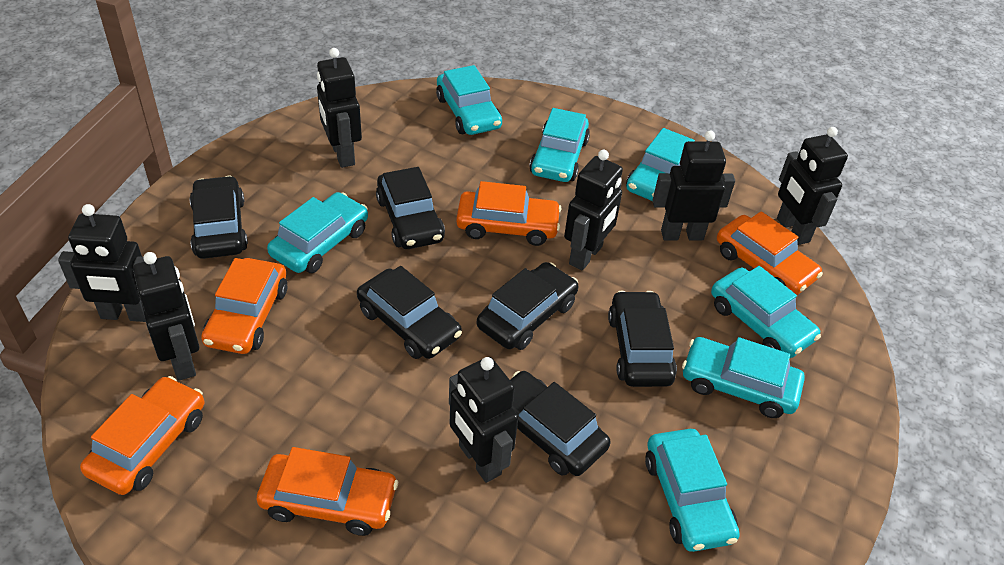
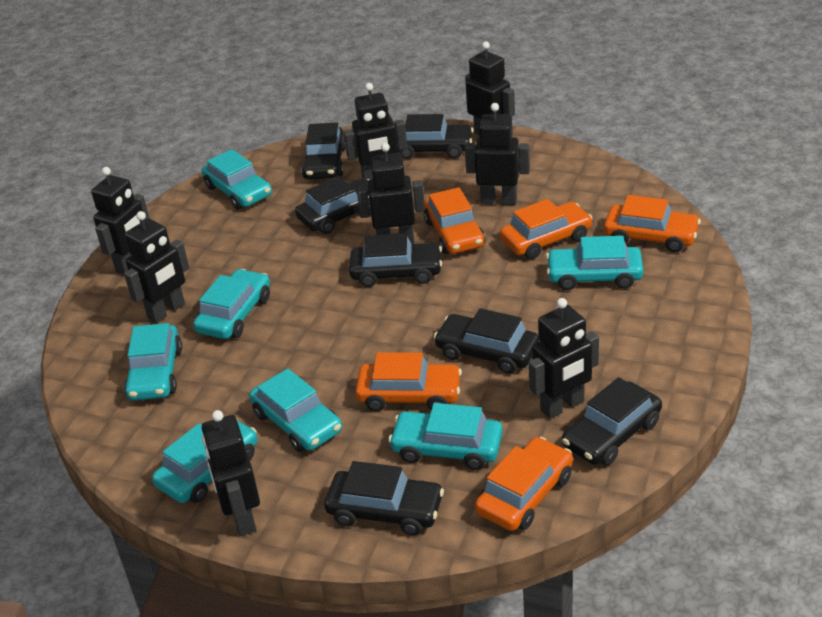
black car: 6 -> 7
black robot: 7 -> 8

